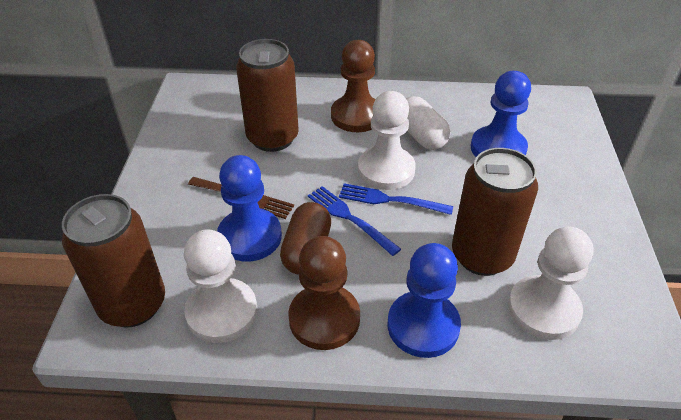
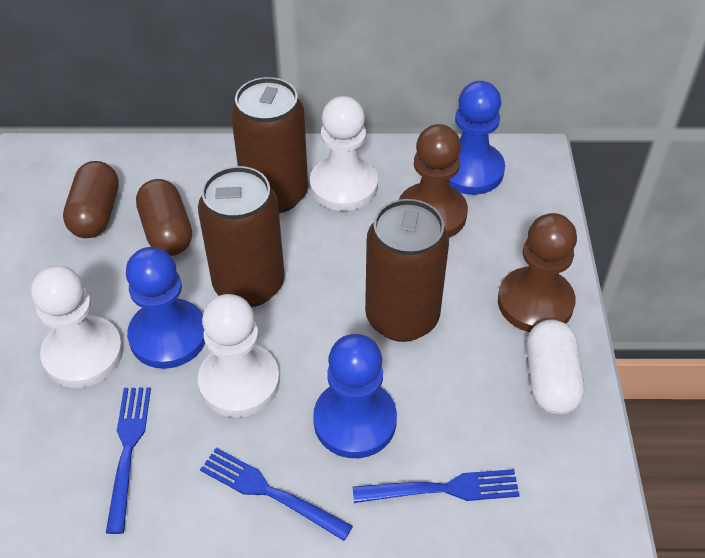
blue fork: 2 -> 3
brown capsule: 1 -> 2
brown fork: 1 -> 0

